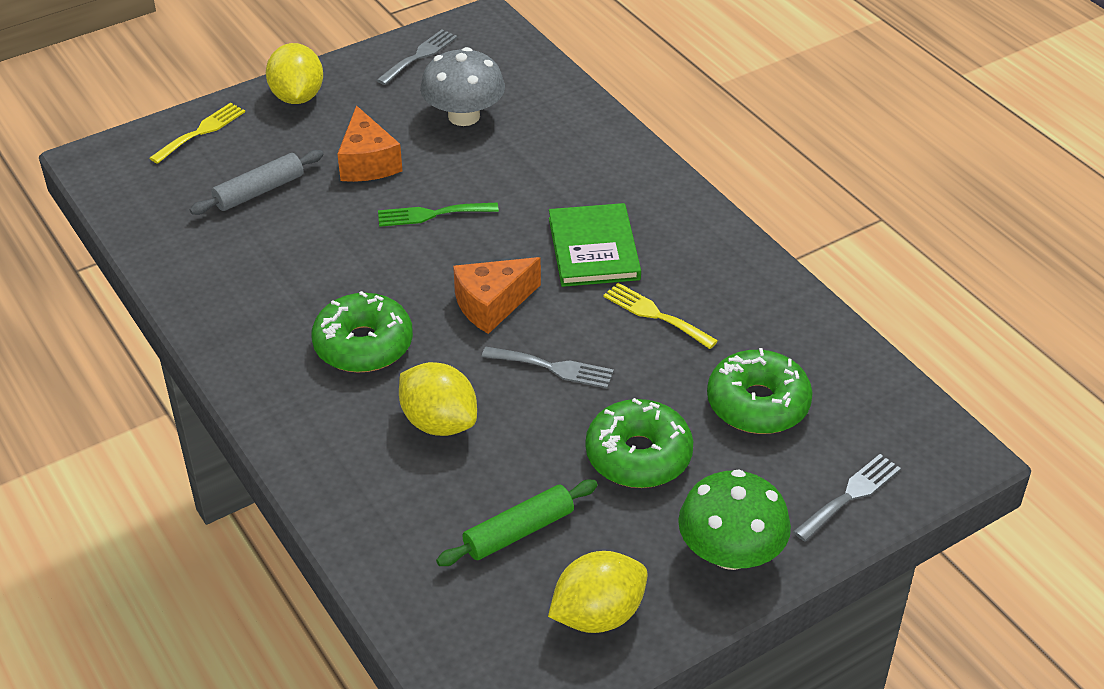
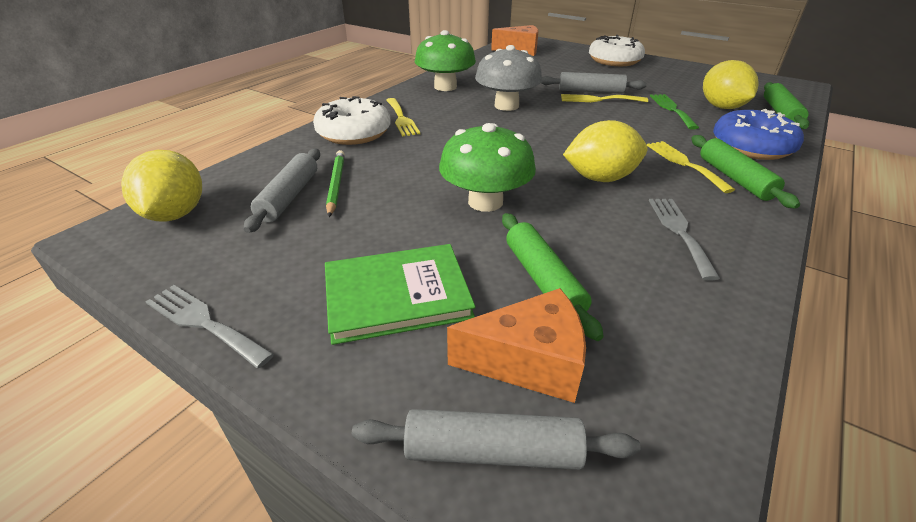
blue donut: 0 -> 1
green donut: 3 -> 0
green mushroom: 1 -> 2
green pencil: 0 -> 1
green rolling pin: 1 -> 3
grey fork: 3 -> 2
grey rolling pin: 1 -> 3
white donut: 0 -> 2
yellow fork: 2 -> 3

